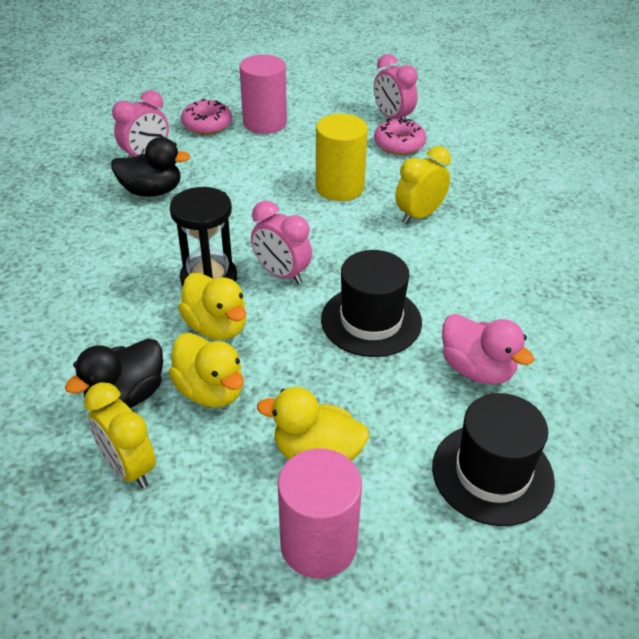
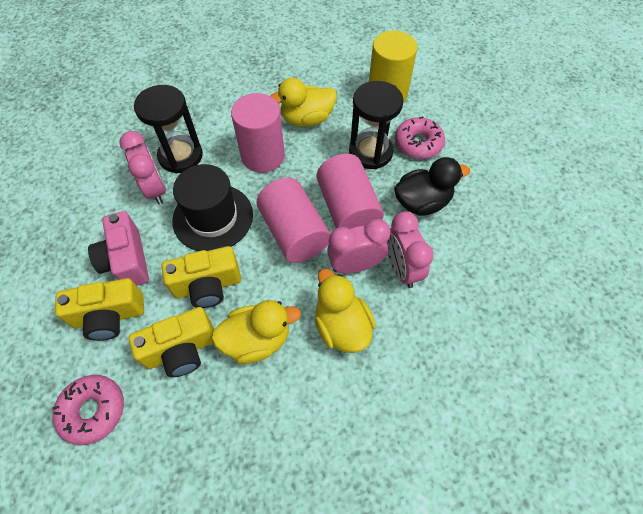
black duck: 2 -> 1
black hat: 2 -> 1
black hourglass: 1 -> 2
pink camera: 0 -> 1
pink cylinder: 2 -> 3
pink duck: 1 -> 0
yellow camera: 0 -> 3
yellow clock: 2 -> 0

